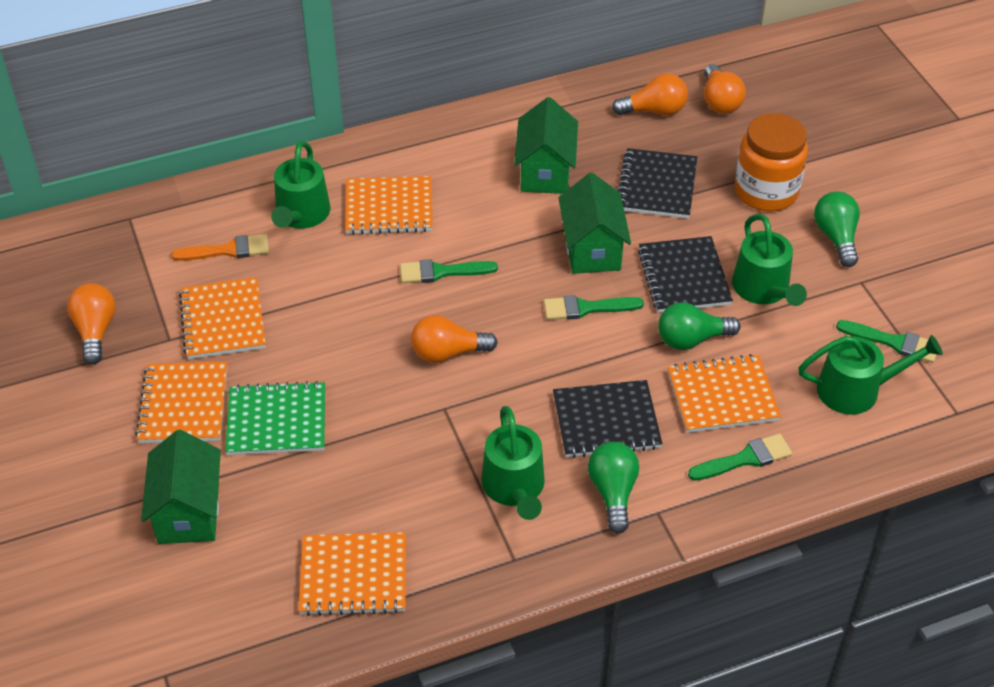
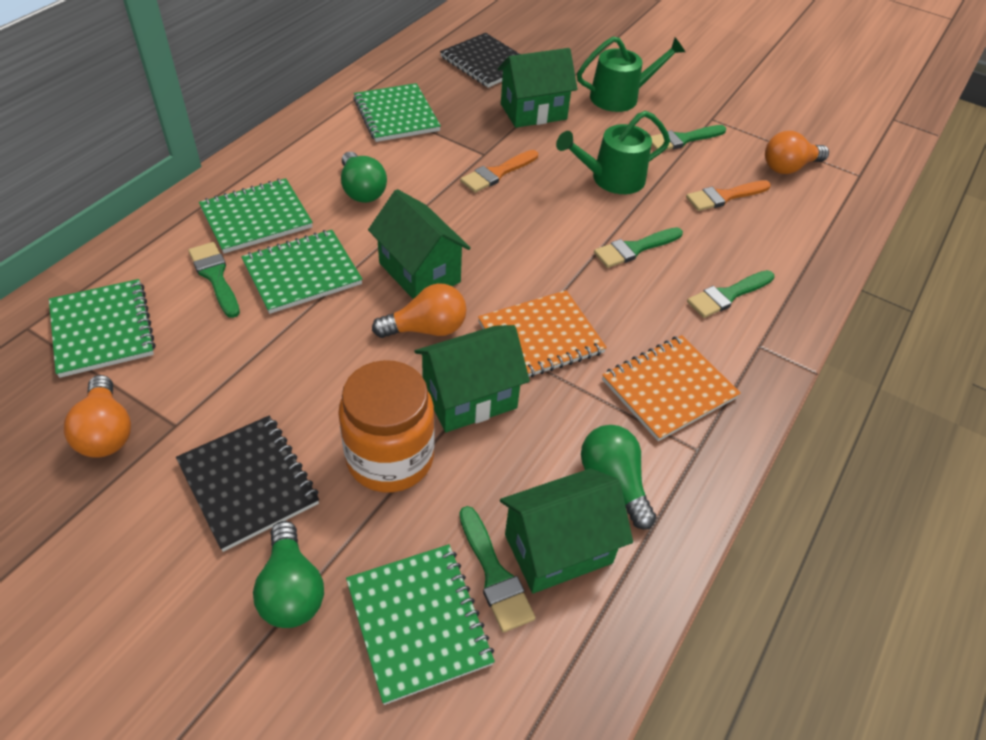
black notebook: 3 -> 2
green brush: 4 -> 5
green house: 3 -> 4
green notebook: 1 -> 5
green watering can: 4 -> 2
orange brush: 1 -> 2
orange light bulb: 4 -> 3
orange notebook: 5 -> 2

